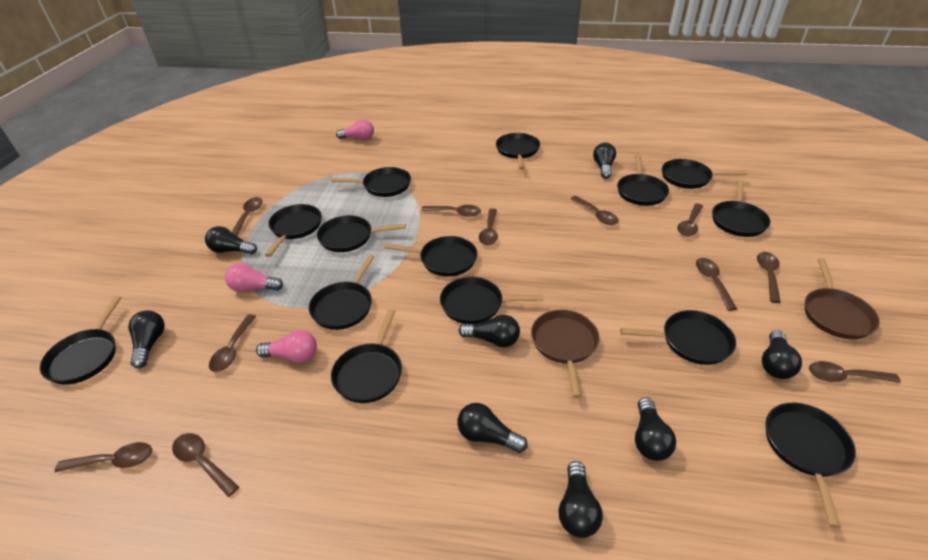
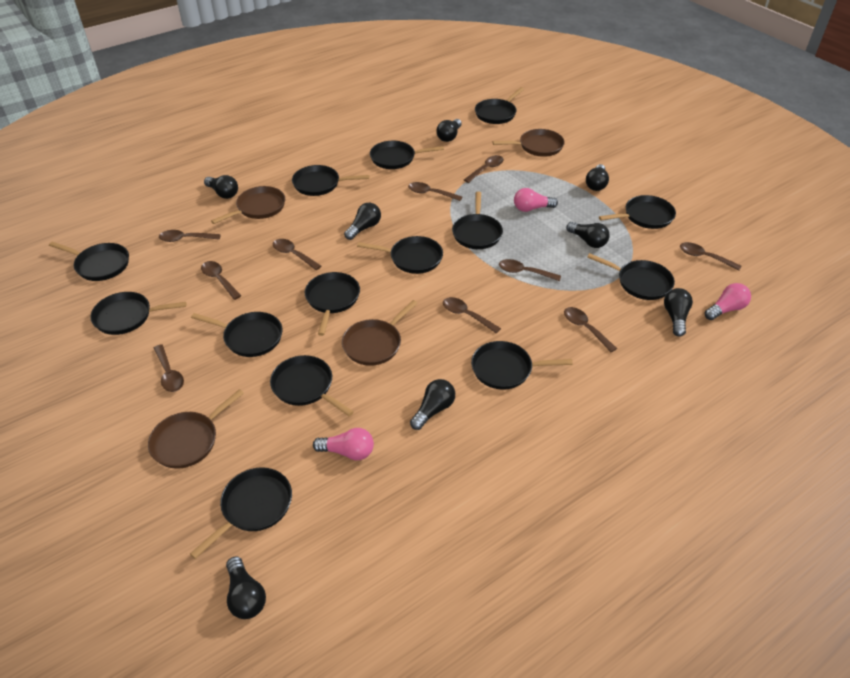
brown pan: 2 -> 4
brown spoon: 11 -> 10

